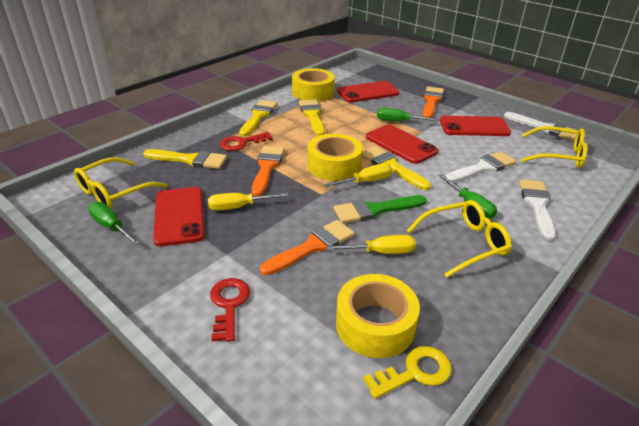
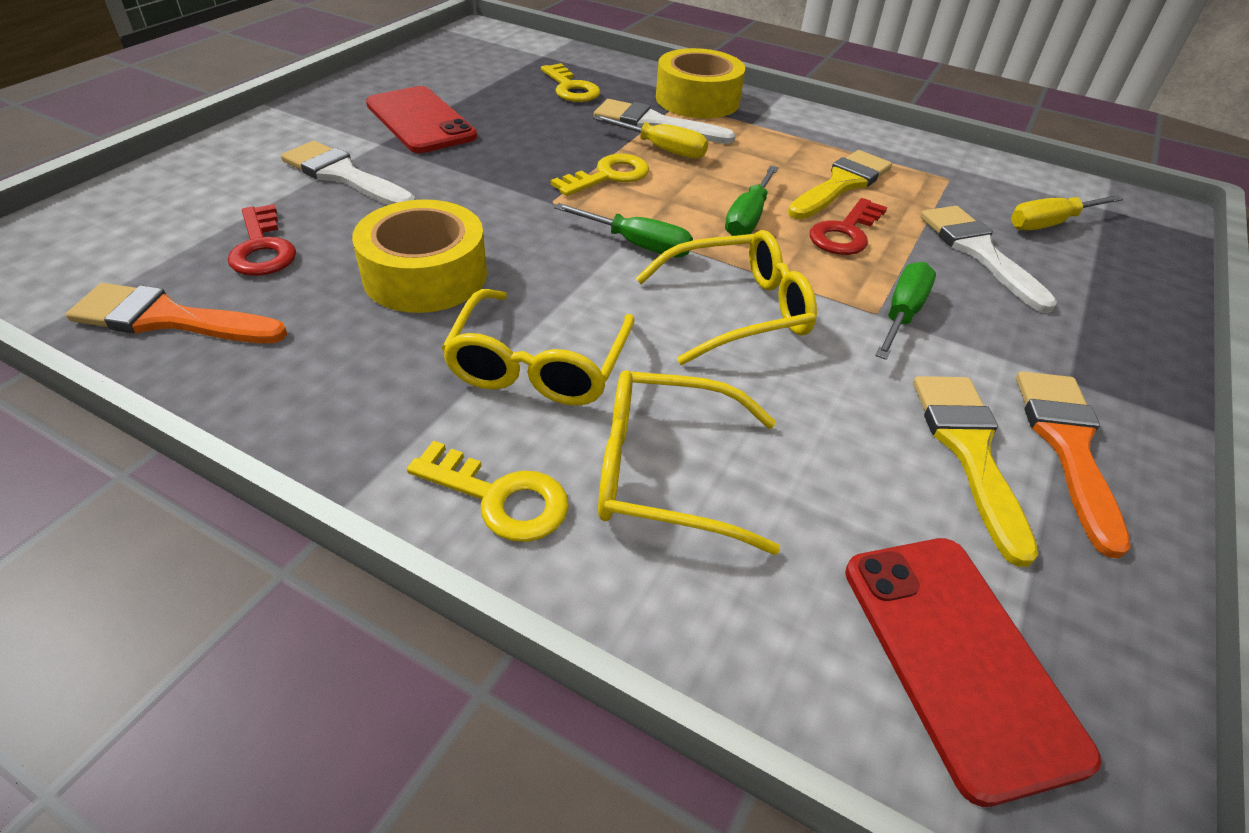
green brush: 1 -> 0
orange brush: 3 -> 2
red phone: 4 -> 2
yellow brush: 4 -> 2
yellow key: 1 -> 3
yellow screwdriver: 3 -> 2
yellow tape: 3 -> 2

